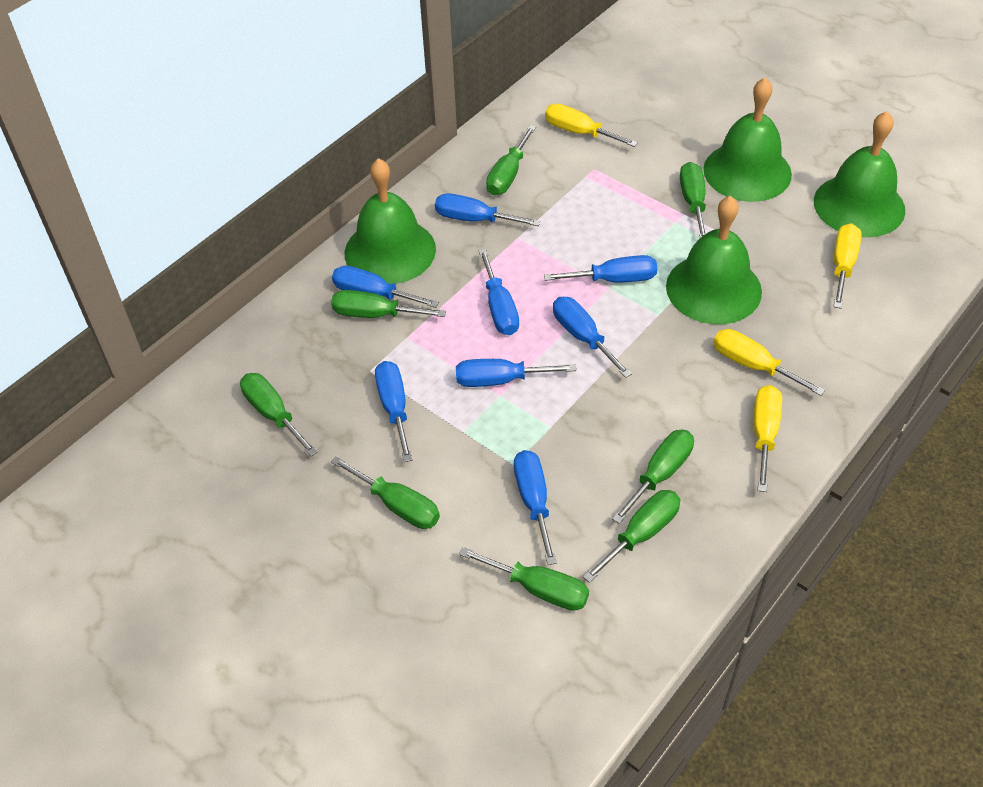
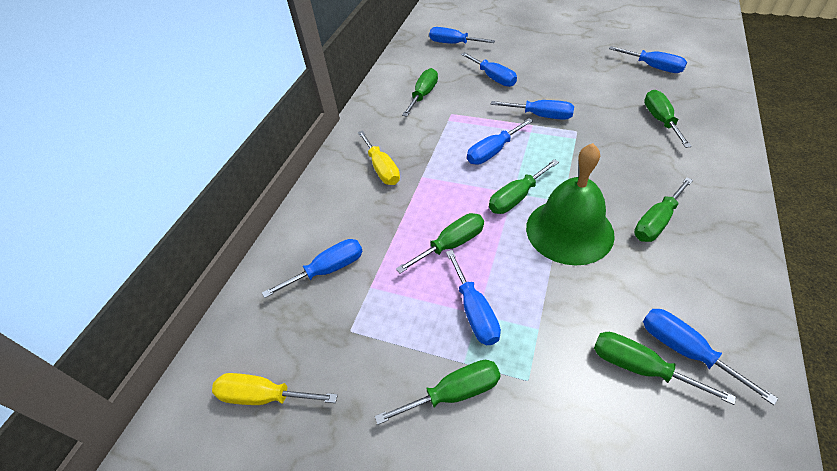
green bell: 4 -> 1
green screwdriver: 8 -> 7
yellow screwdriver: 4 -> 2

